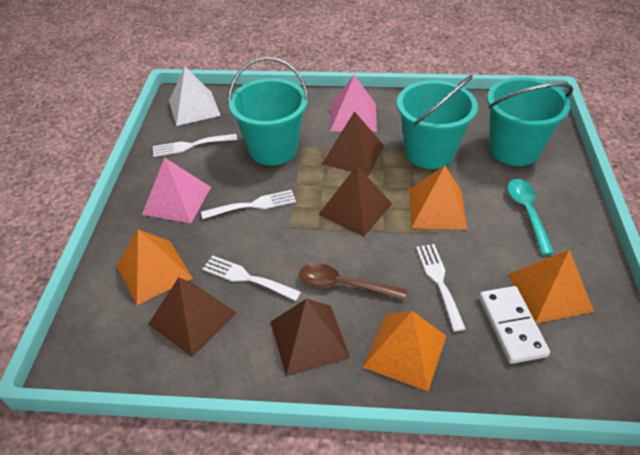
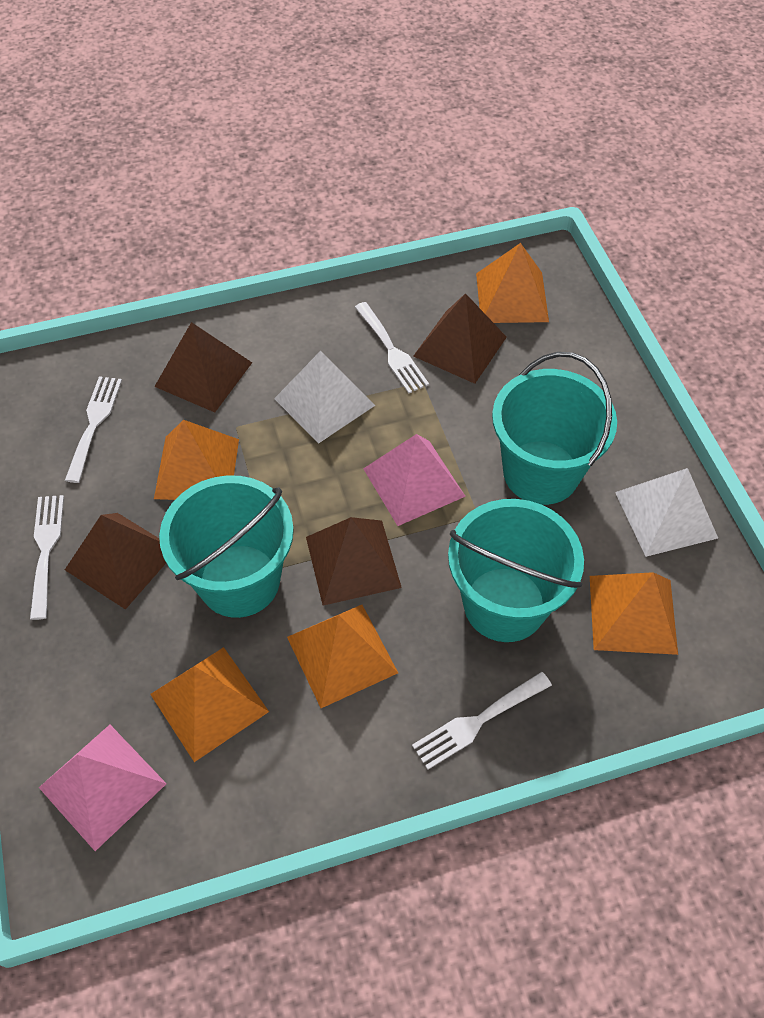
brown spoon: 1 -> 0
orange pyramid: 4 -> 5
turquoise spoon: 1 -> 0
white domino: 1 -> 0
white pyramid: 1 -> 2

